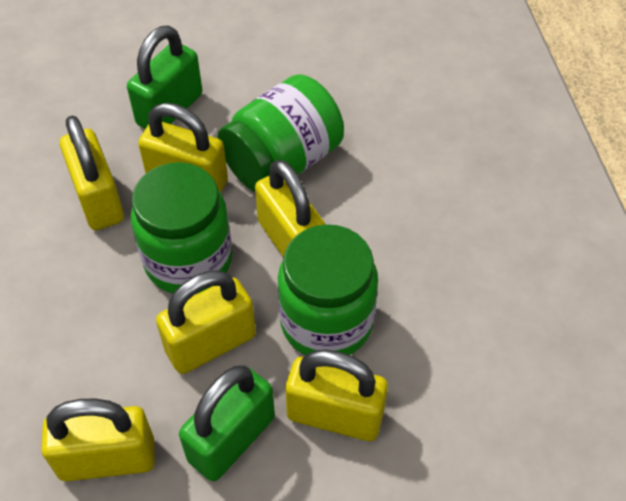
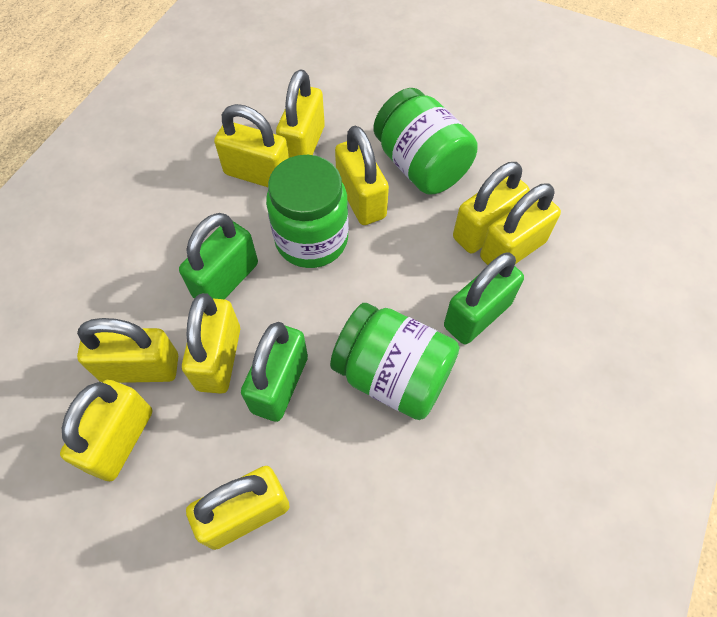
green padlock: 2 -> 3
yellow padlock: 6 -> 9

